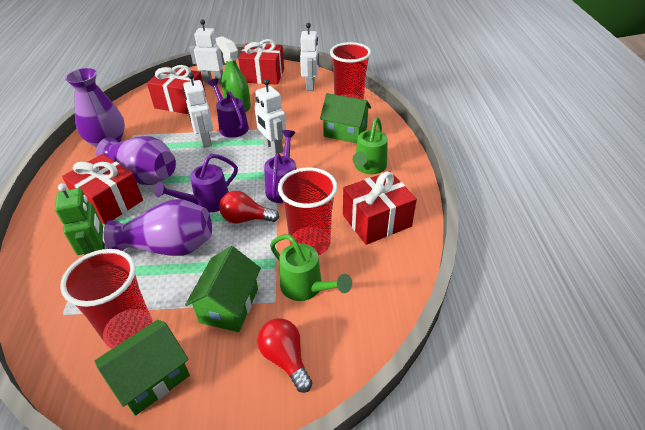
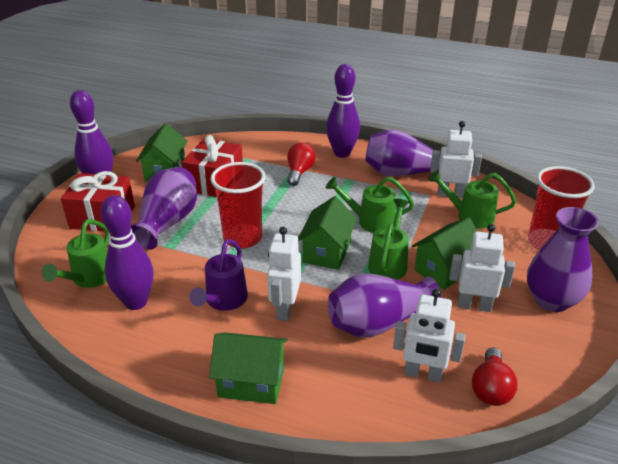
green house: 3 -> 4
green robot: 1 -> 0
green spray bottle: 1 -> 0
green watering can: 2 -> 4
purple bowling pin: 0 -> 3
purple vase: 3 -> 4
purple watering can: 3 -> 1
red cup: 3 -> 2
red gift: 4 -> 2

